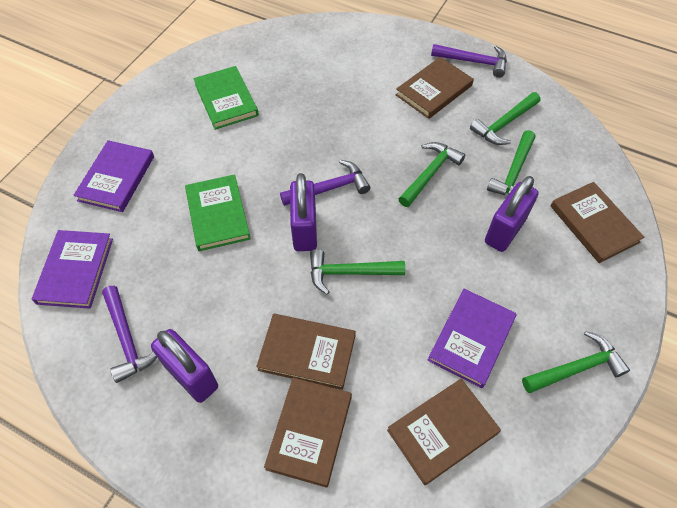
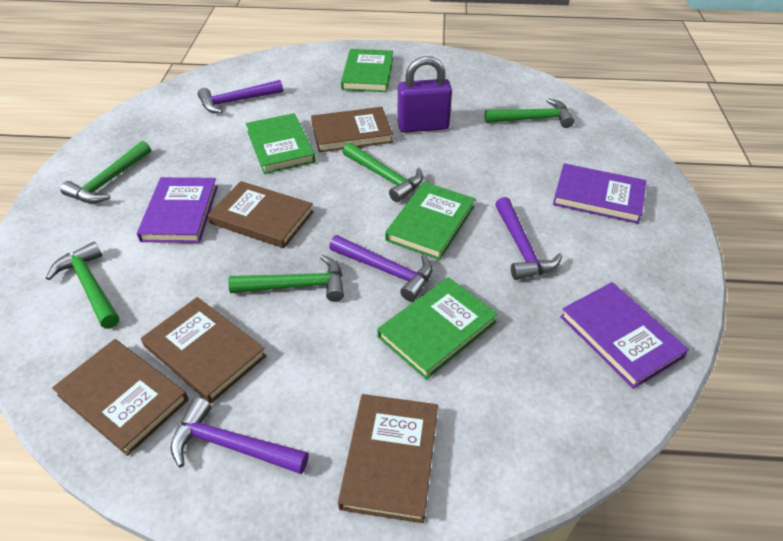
green book: 2 -> 4
purple hammer: 3 -> 4
purple padlock: 3 -> 1

